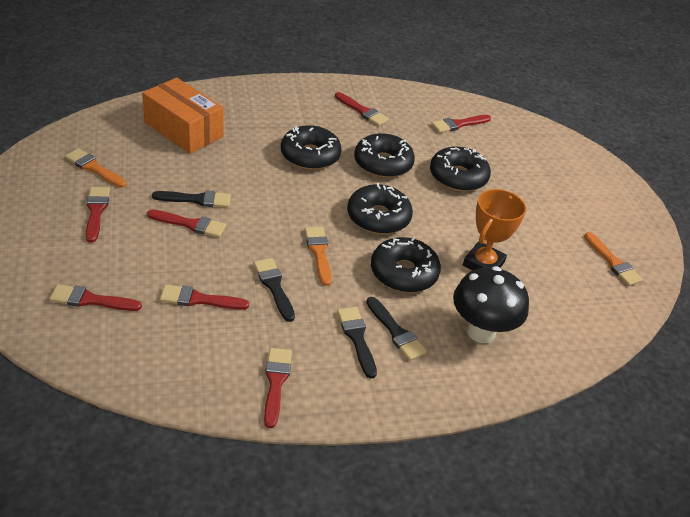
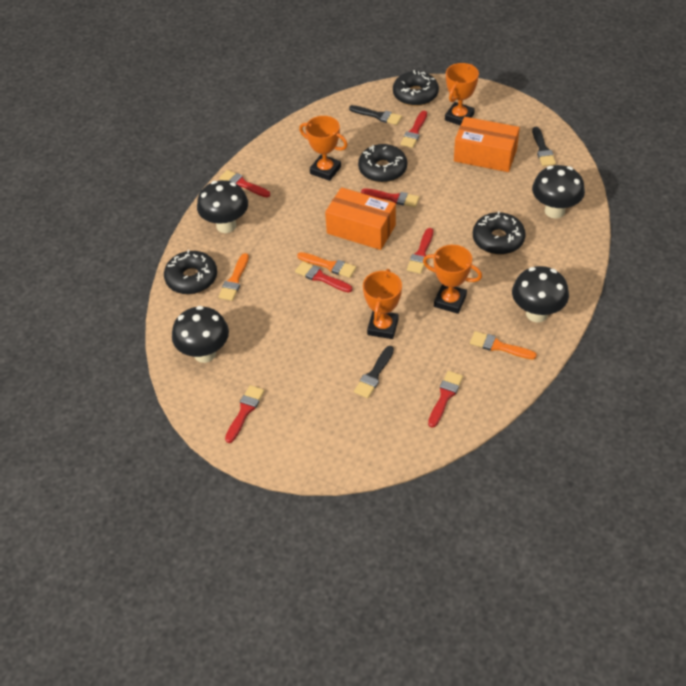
black brush: 4 -> 3
black donut: 5 -> 4
black mushroom: 1 -> 4
orange box: 1 -> 2
orange trophy: 1 -> 4

